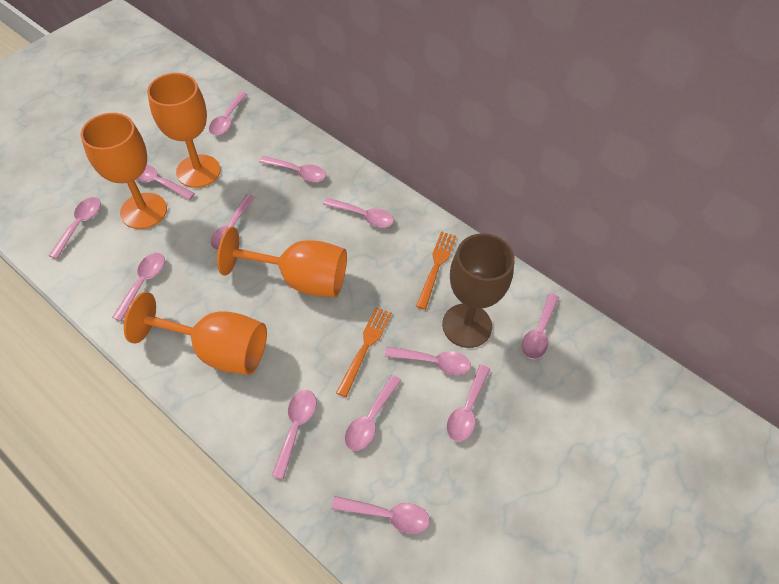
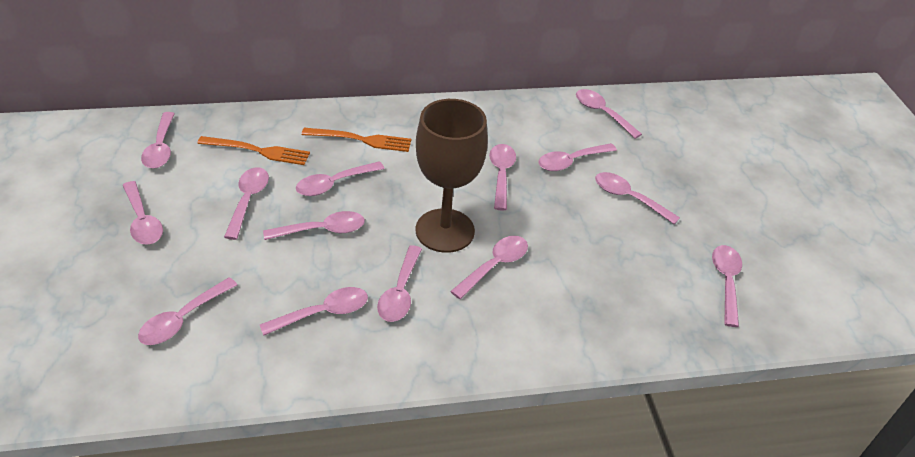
orange goblet: 4 -> 0
pink spoon: 13 -> 14

